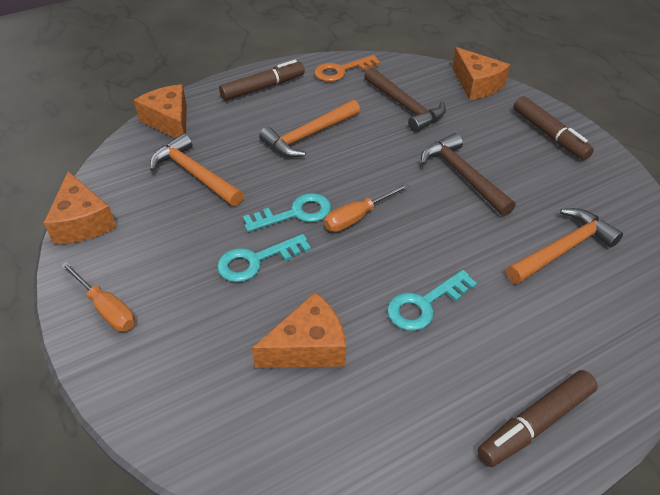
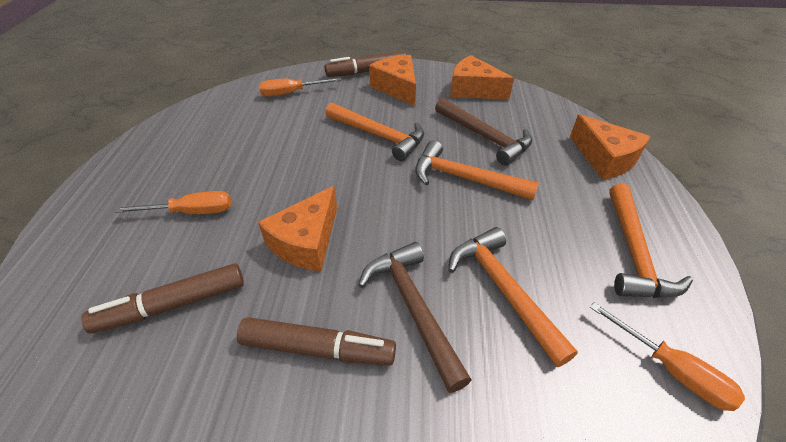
orange hammer: 3 -> 4
orange key: 1 -> 0
orange screwdriver: 2 -> 3
turquoise key: 3 -> 0

